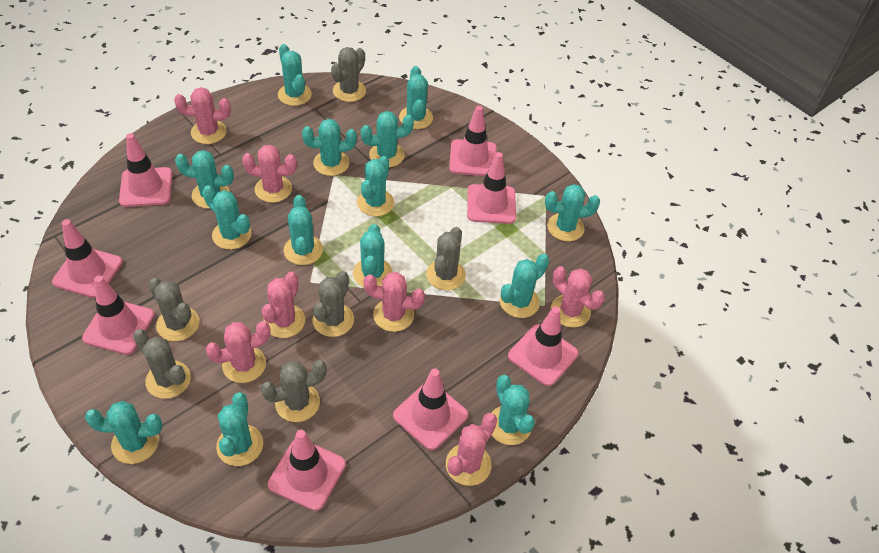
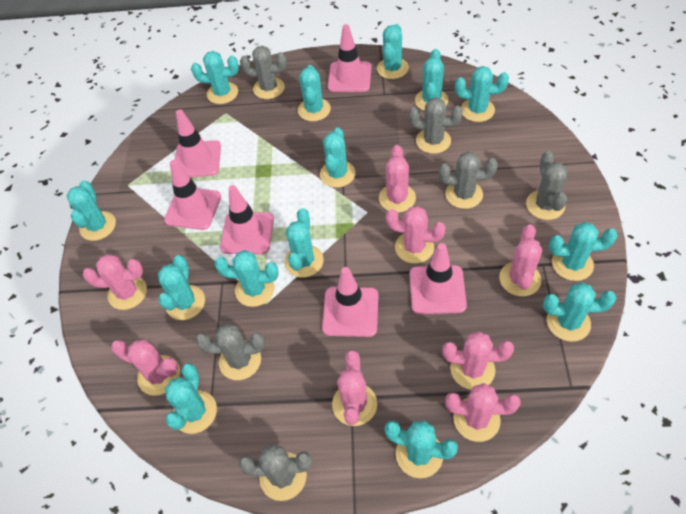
pink cactus: 7 -> 8
pink traffic cone: 8 -> 6

